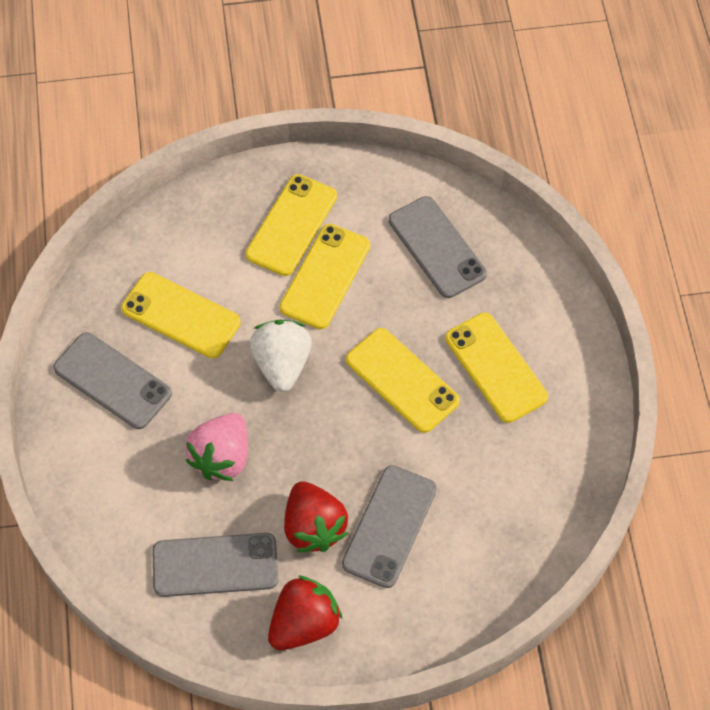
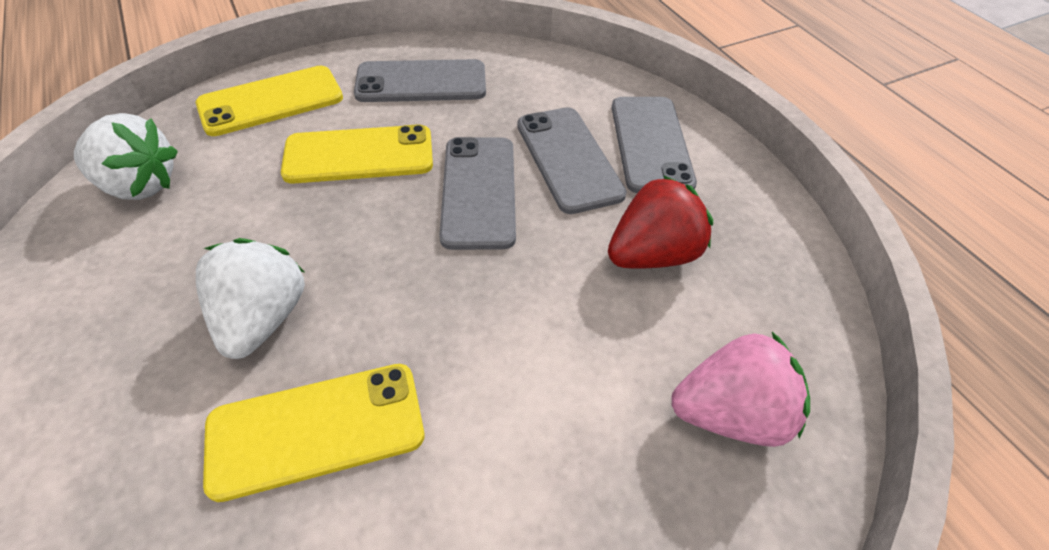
red strawberry: 2 -> 1
white strawberry: 1 -> 2
yellow phone: 5 -> 3

